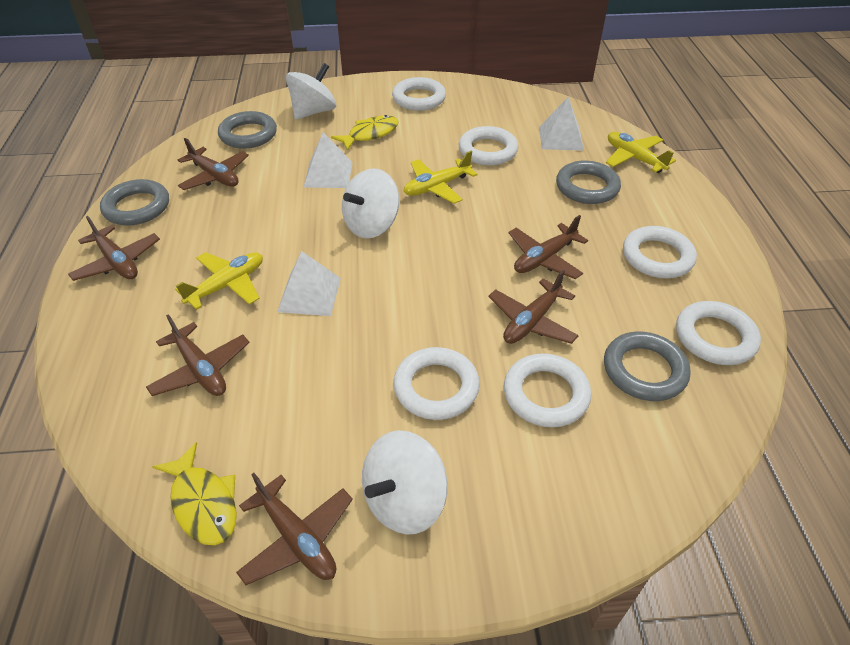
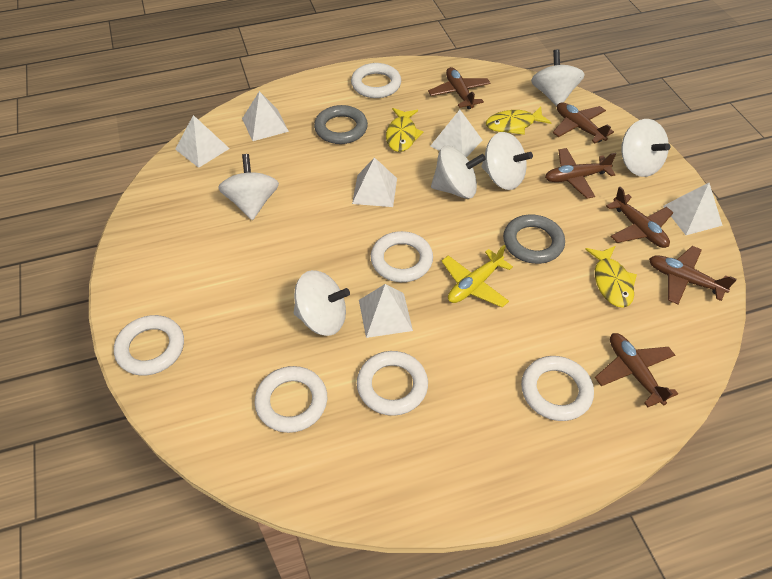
grey ring: 4 -> 2
white pyramid: 3 -> 6
white spinning top: 3 -> 6
yellow fish: 2 -> 3
yellow plane: 3 -> 1

